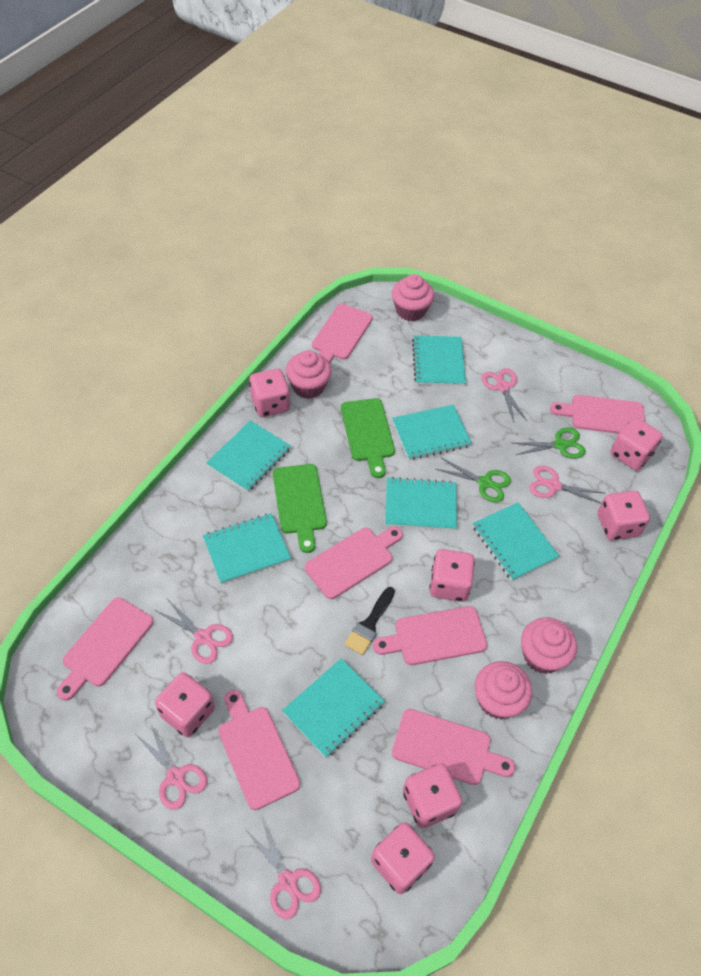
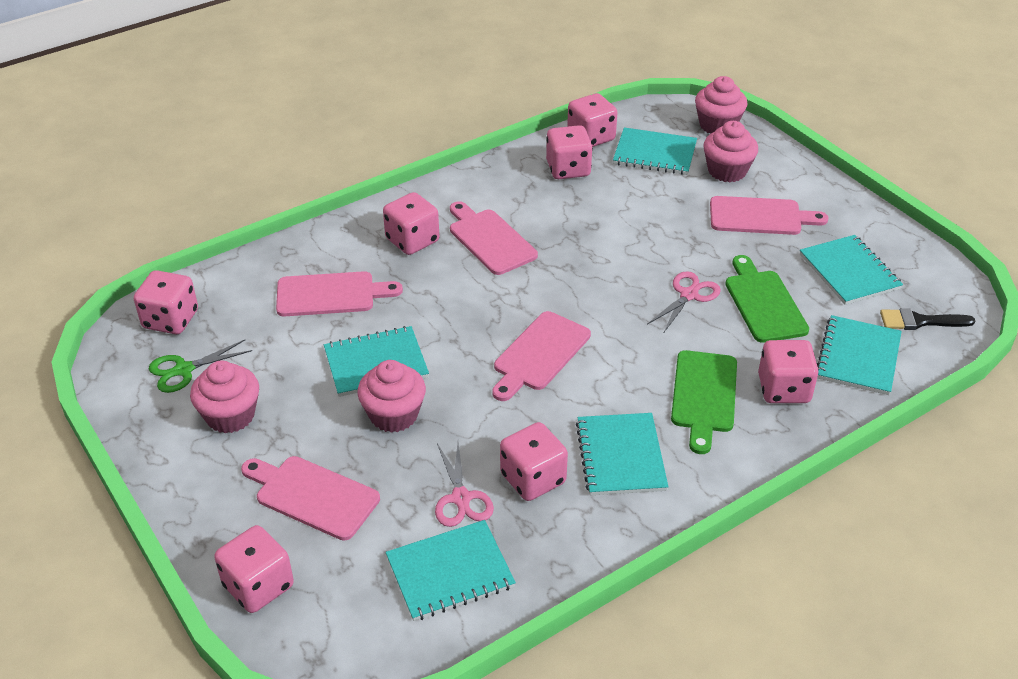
green scissors: 2 -> 1
pink cutting board: 7 -> 5
pink scissors: 5 -> 2
turquoise notebook: 7 -> 6

